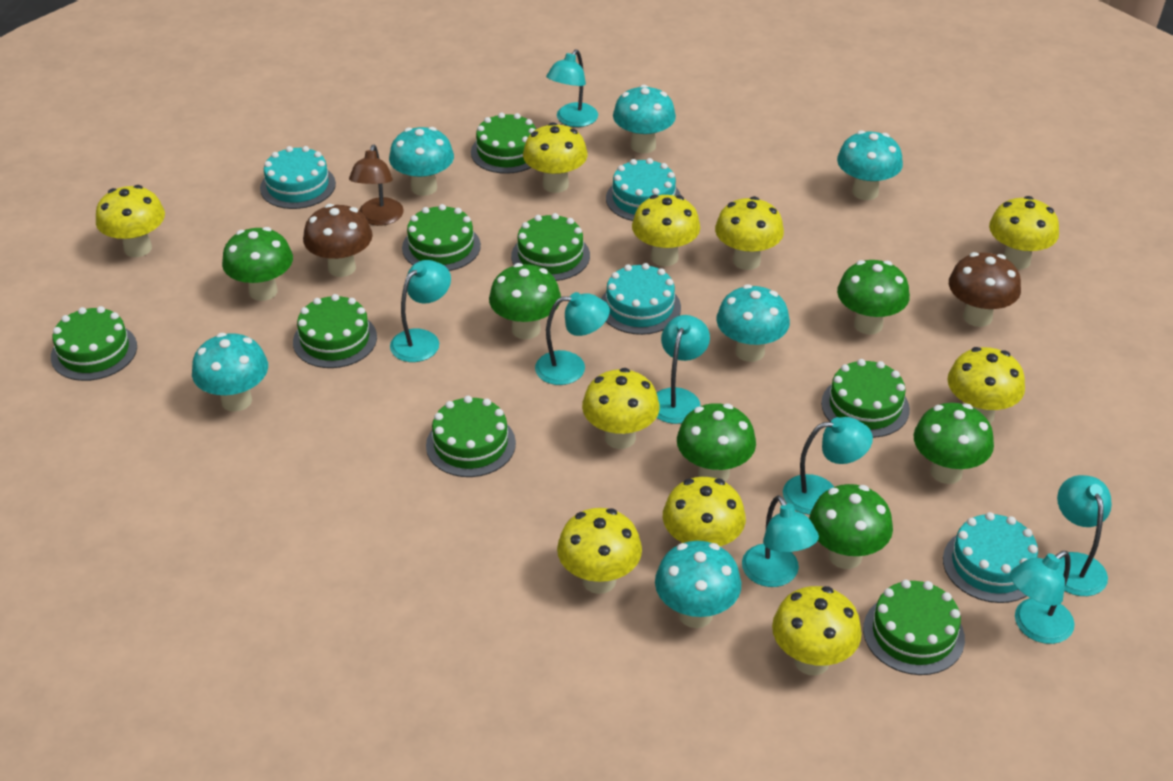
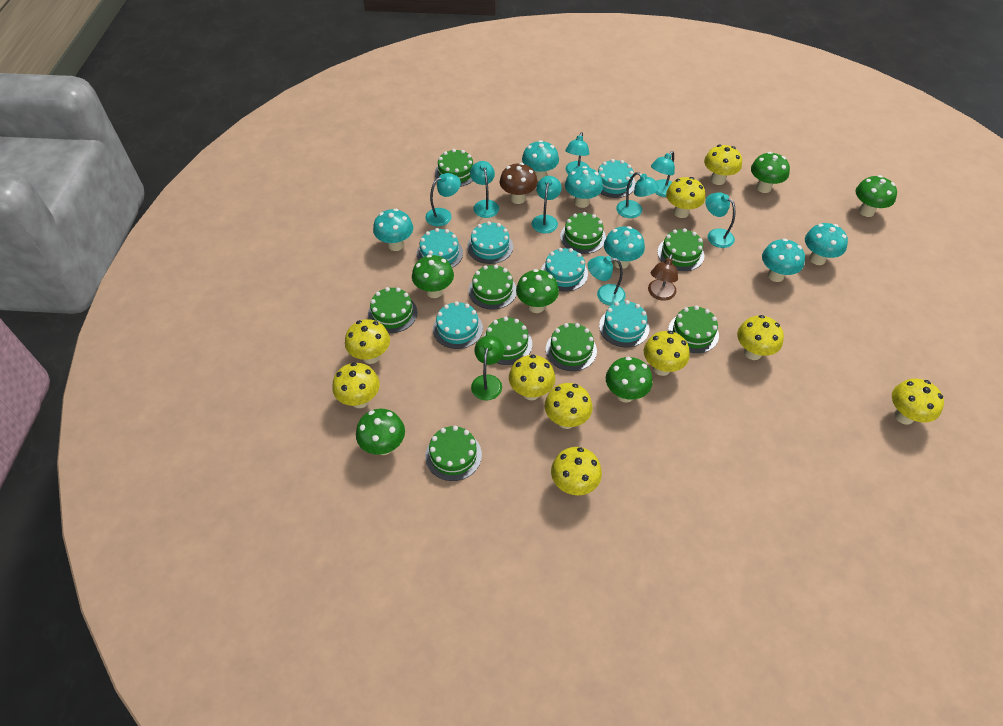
brown mushroom: 2 -> 1
green cake: 8 -> 9
green lamp: 0 -> 1
turquoise cake: 4 -> 6

